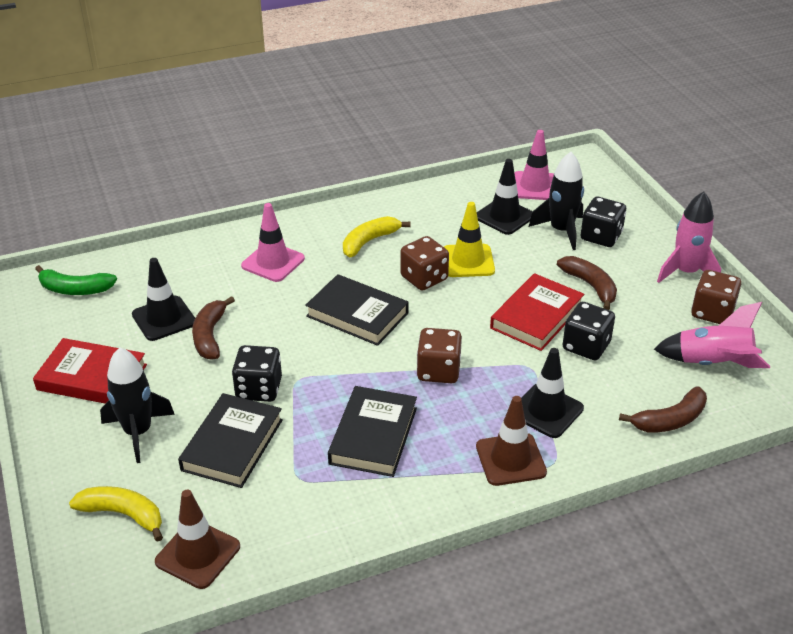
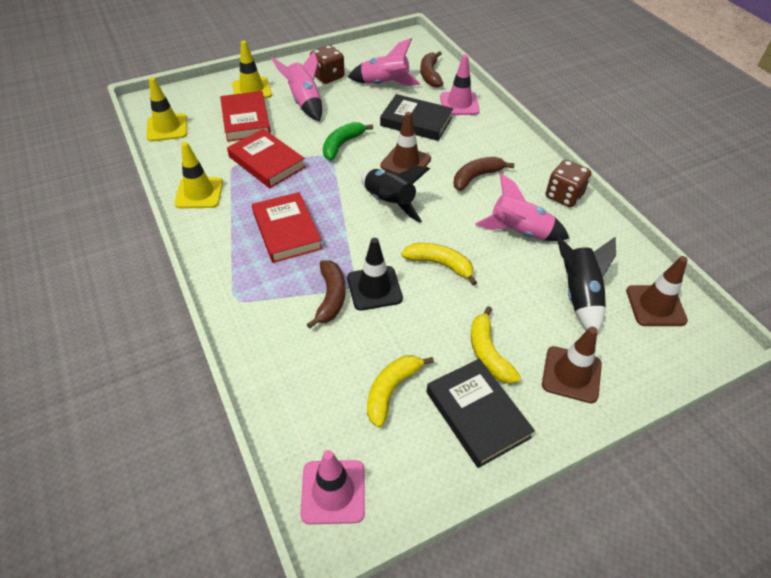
black book: 3 -> 2
black dice: 3 -> 0
black traffic cone: 3 -> 1
brown dice: 3 -> 2
brown traffic cone: 2 -> 3
pink rocket: 2 -> 3
red book: 2 -> 3
yellow banana: 2 -> 3
yellow traffic cone: 1 -> 3

